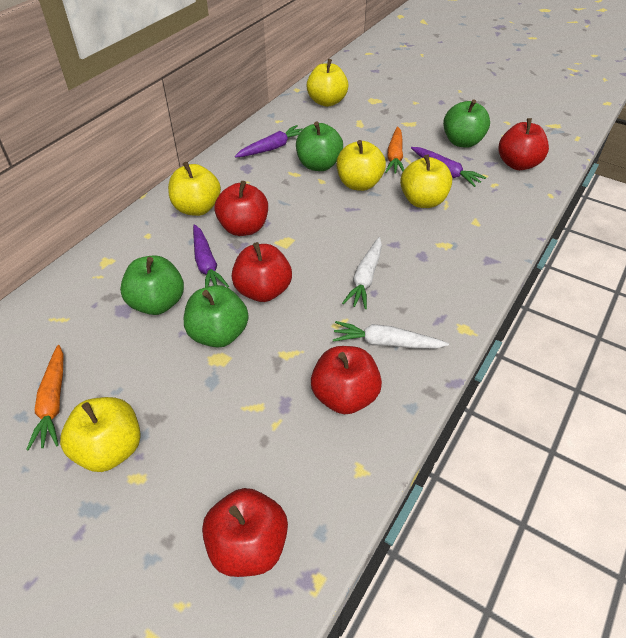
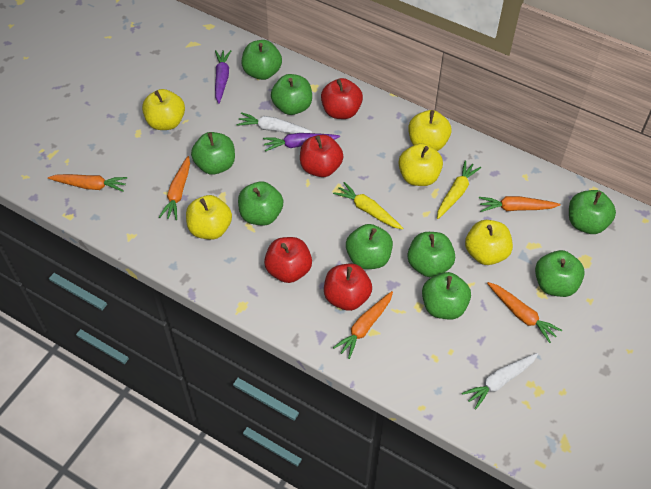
green apple: 4 -> 9
orange carrot: 2 -> 5
purple carrot: 3 -> 2
red apple: 5 -> 4
yellow carrot: 0 -> 2

